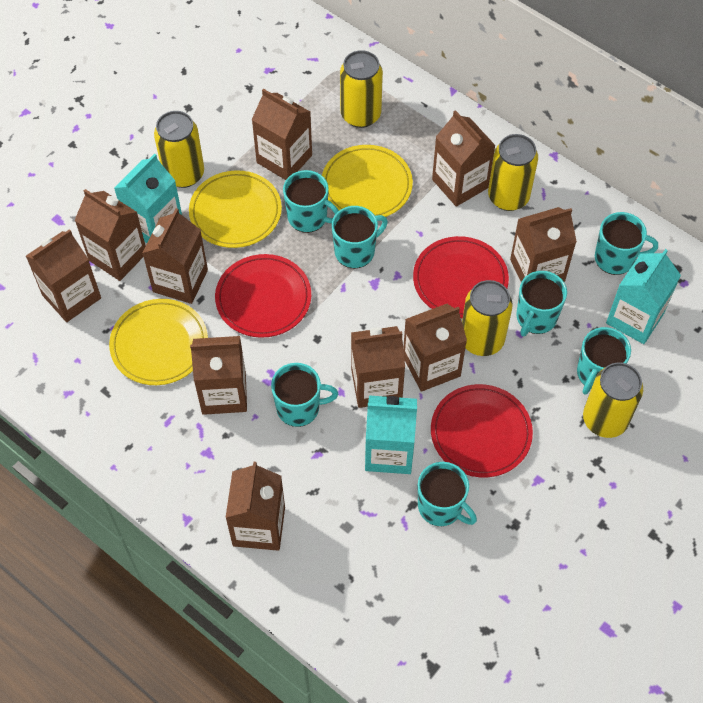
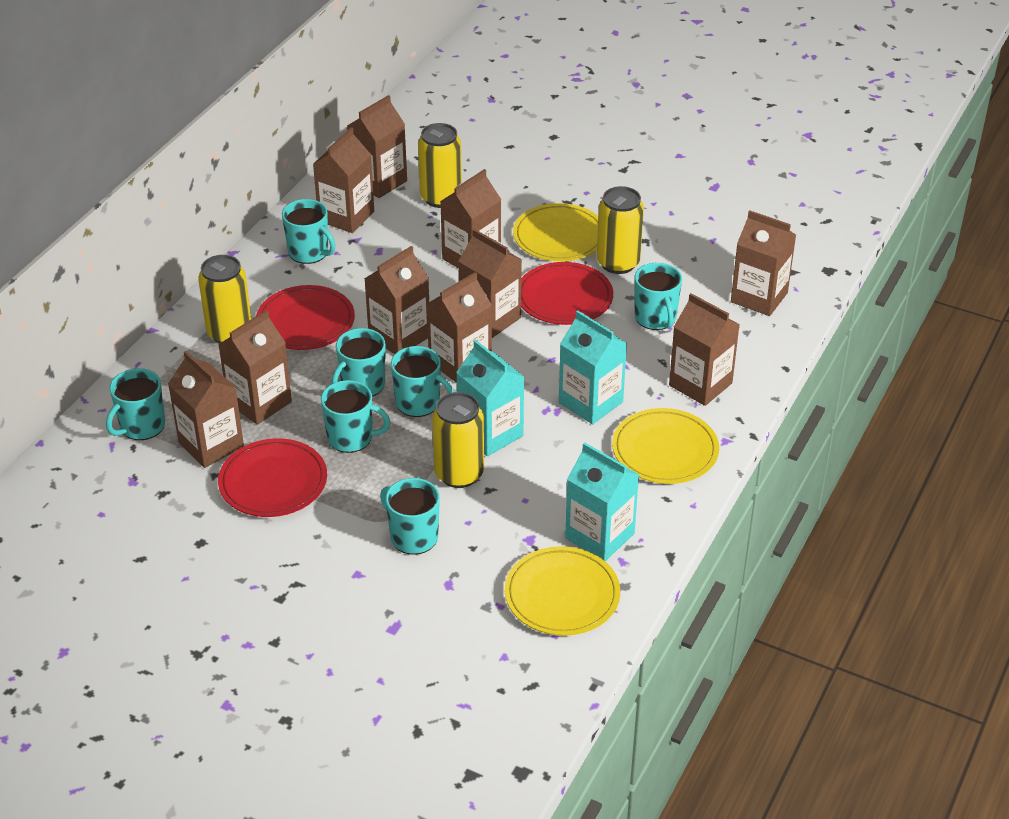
yellow can: 5 -> 4

